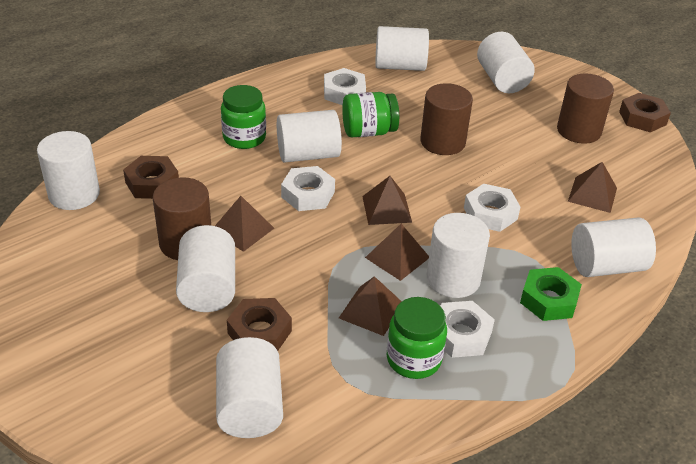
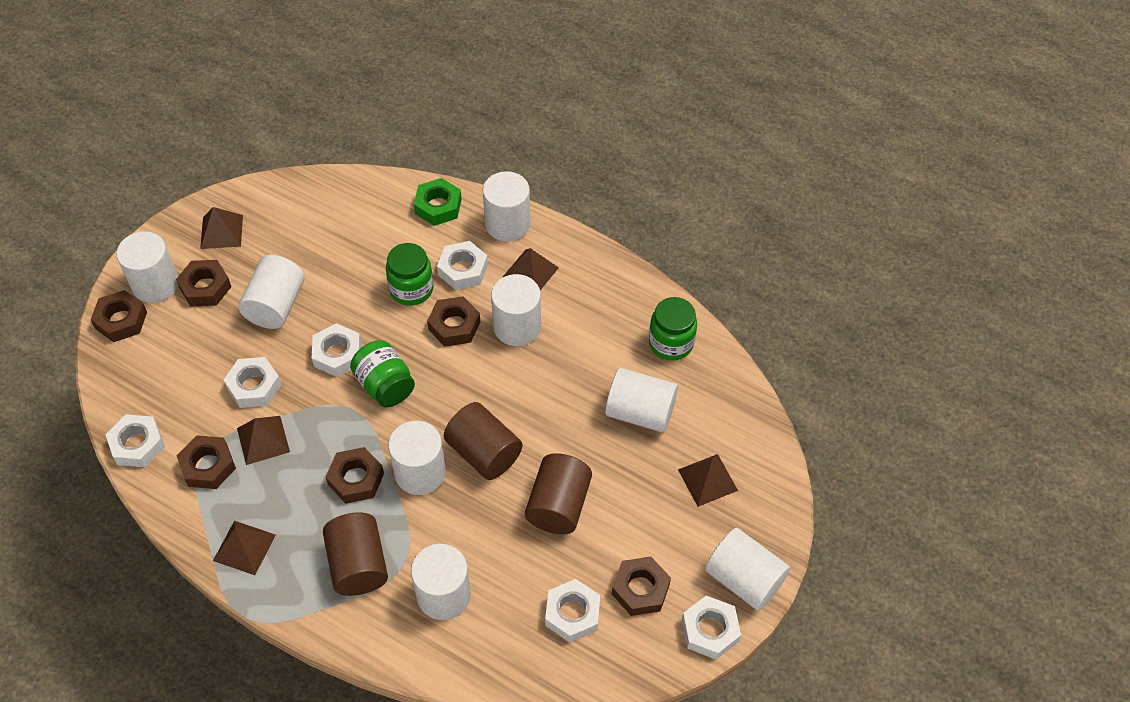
brown nut: 3 -> 6
white nut: 4 -> 6

